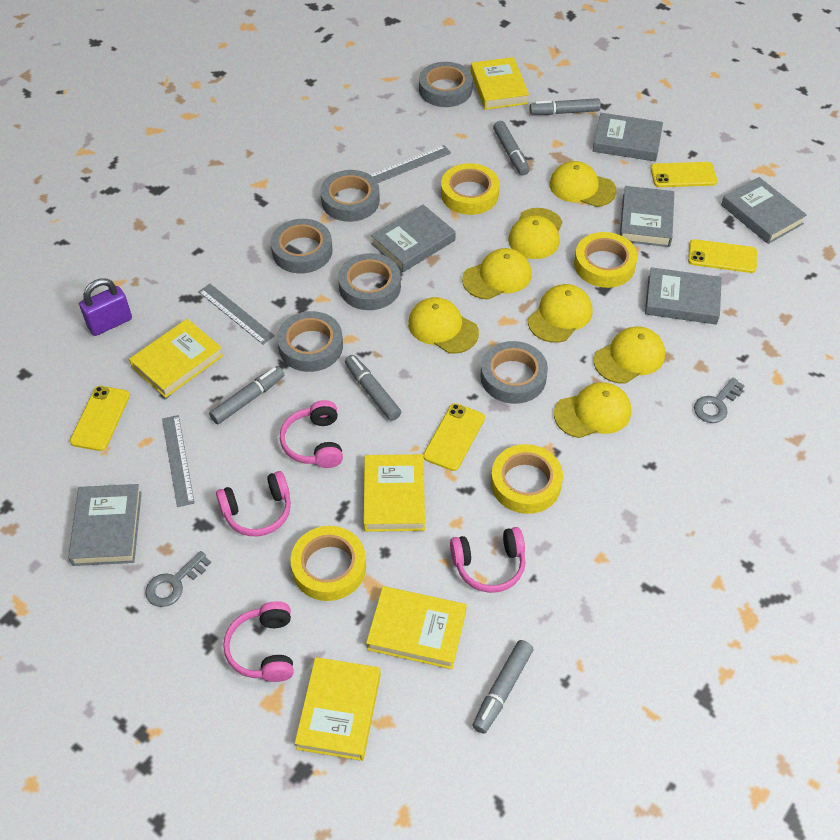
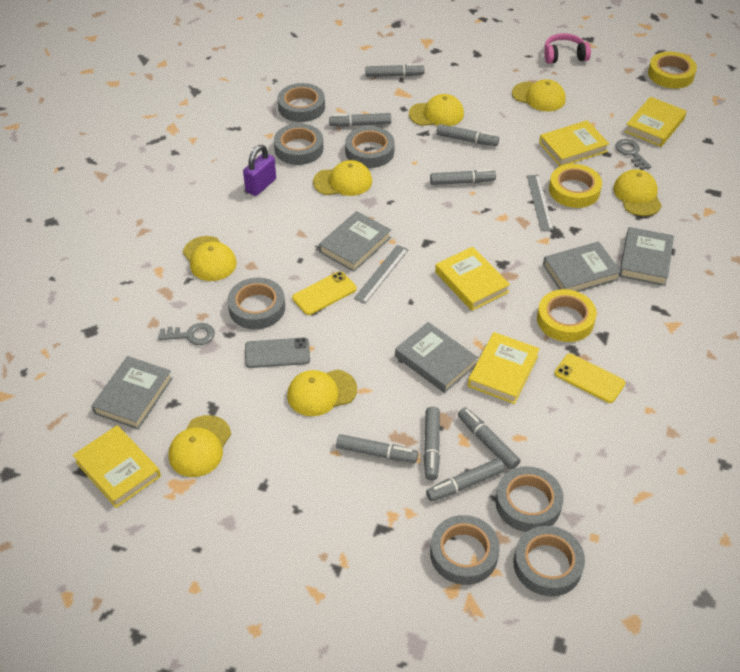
grey book: 6 -> 5
grey marker: 5 -> 8
grey phone: 0 -> 1
grey ruler: 3 -> 2
grey tape: 6 -> 7
pink headphones: 4 -> 1
yellow phone: 4 -> 2
yellow tape: 4 -> 3

